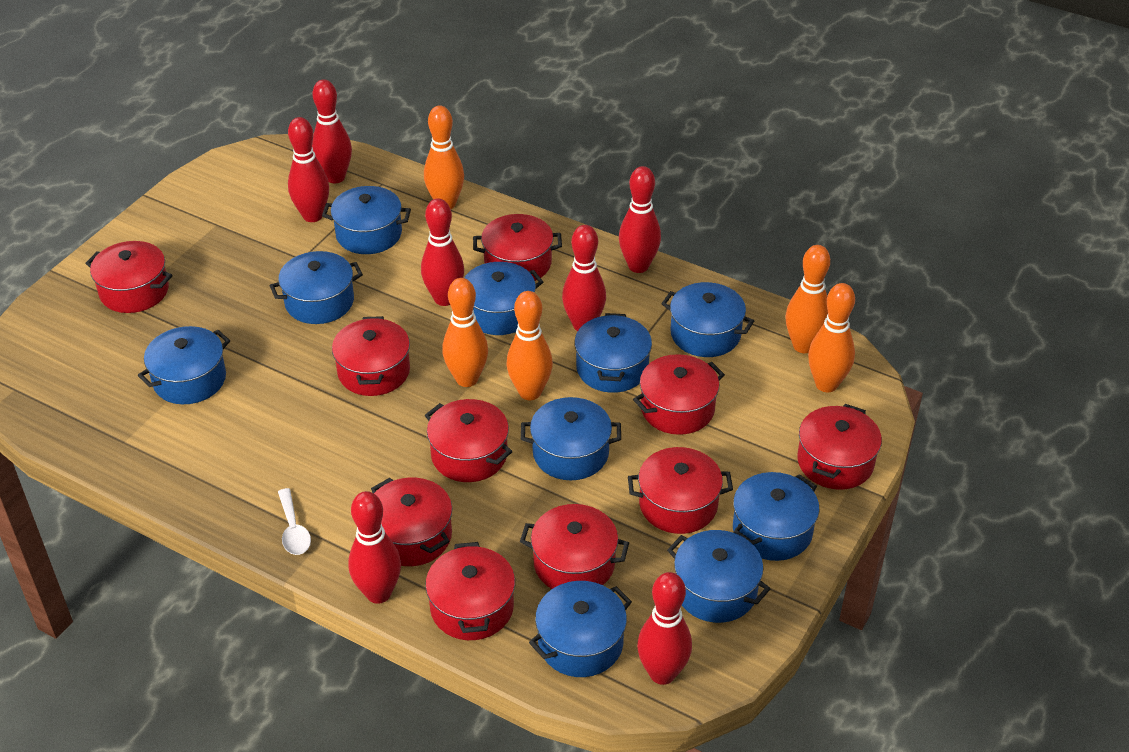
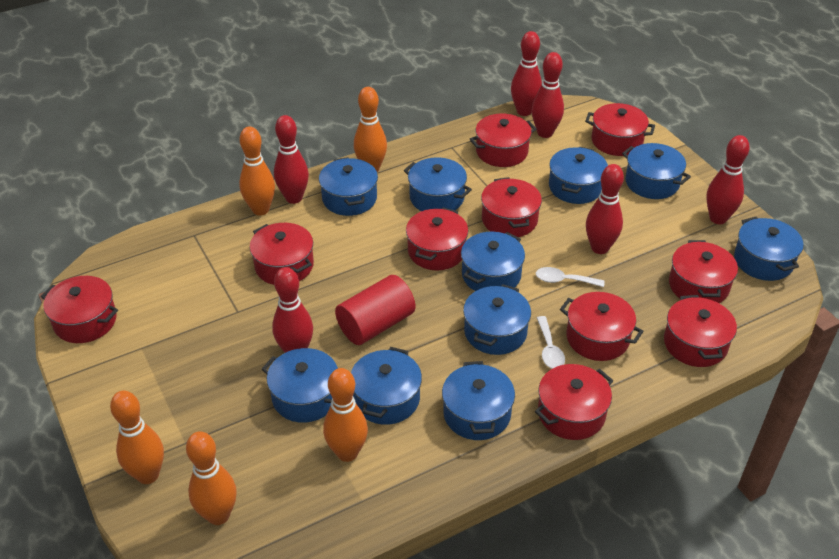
red bowling pin: 7 -> 6
red cylinder: 0 -> 1
white spoon: 1 -> 2

